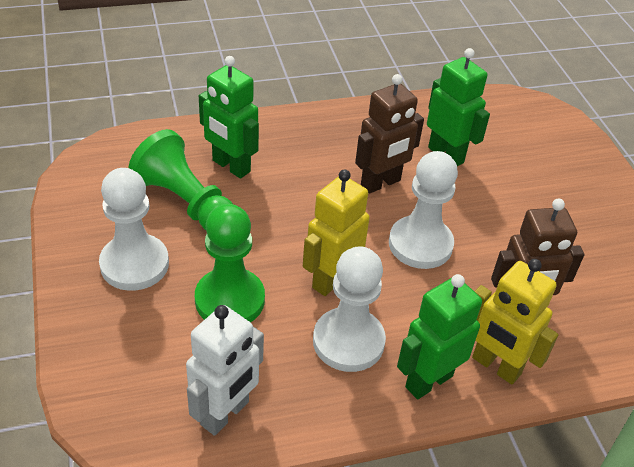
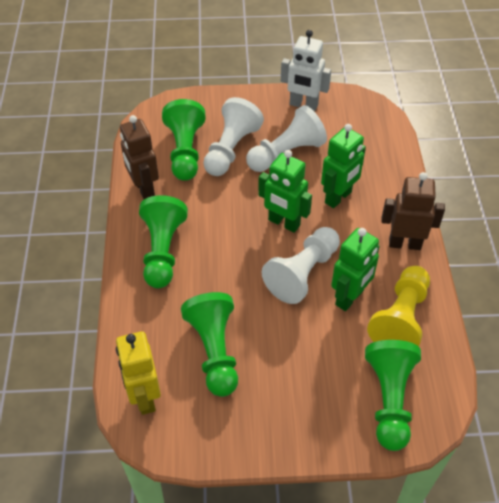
green pawn: 2 -> 4
yellow pawn: 0 -> 1
yellow robot: 2 -> 1

